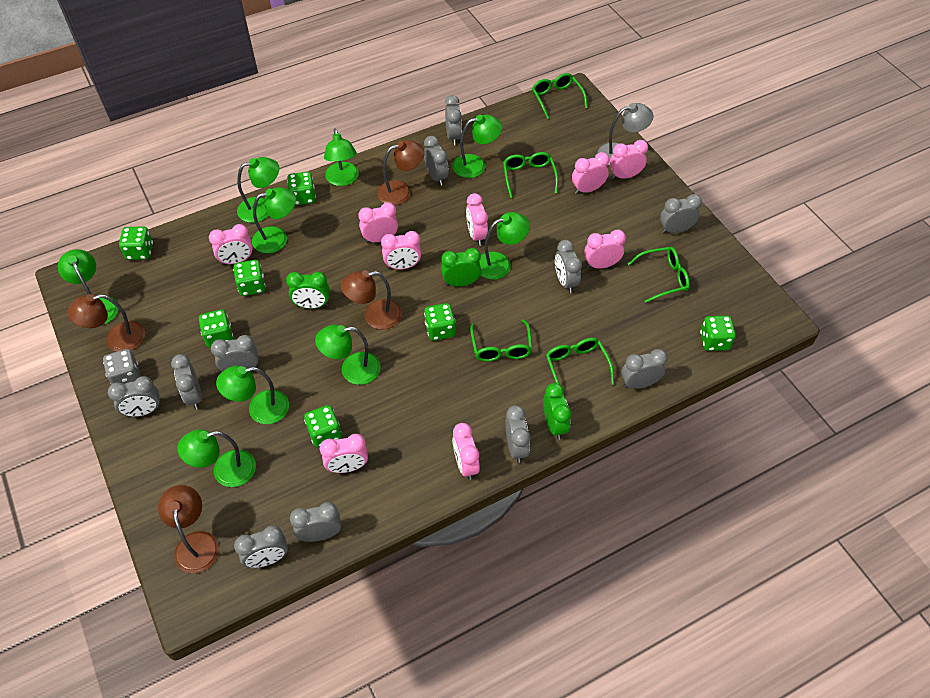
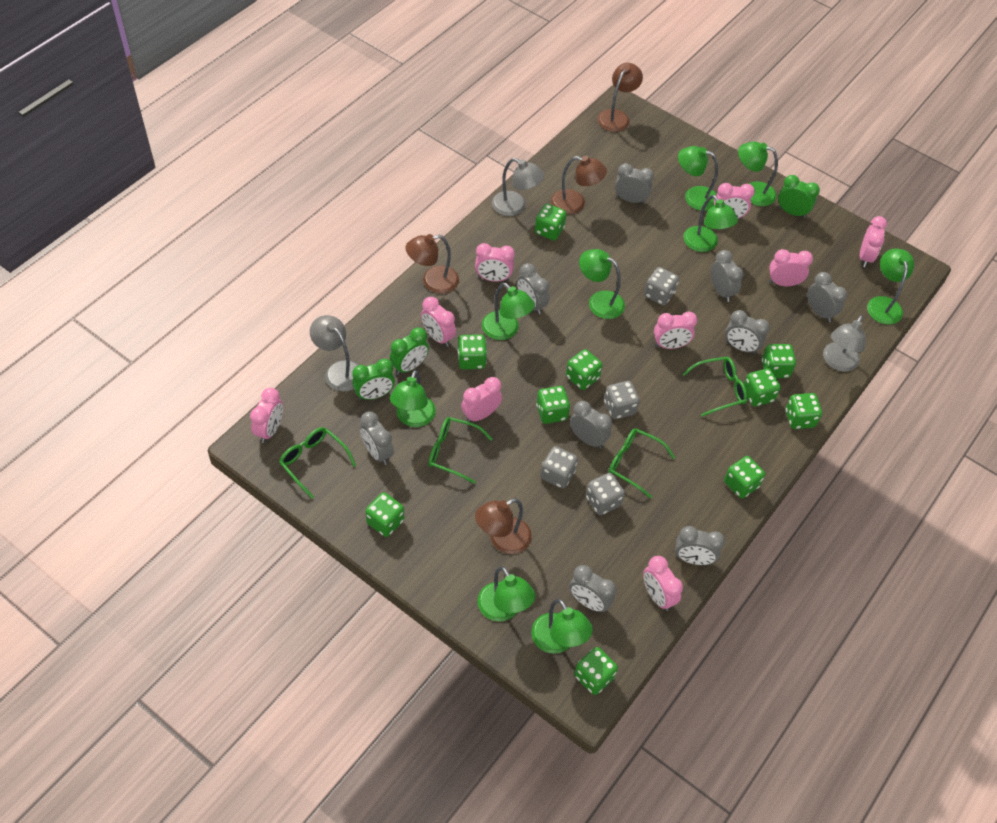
green dice: 7 -> 10
green glasses: 5 -> 4
grey clock: 11 -> 9
grey dice: 1 -> 4
grey lamp: 1 -> 3

